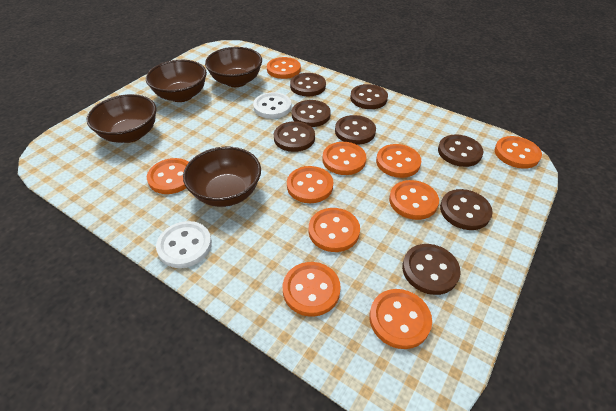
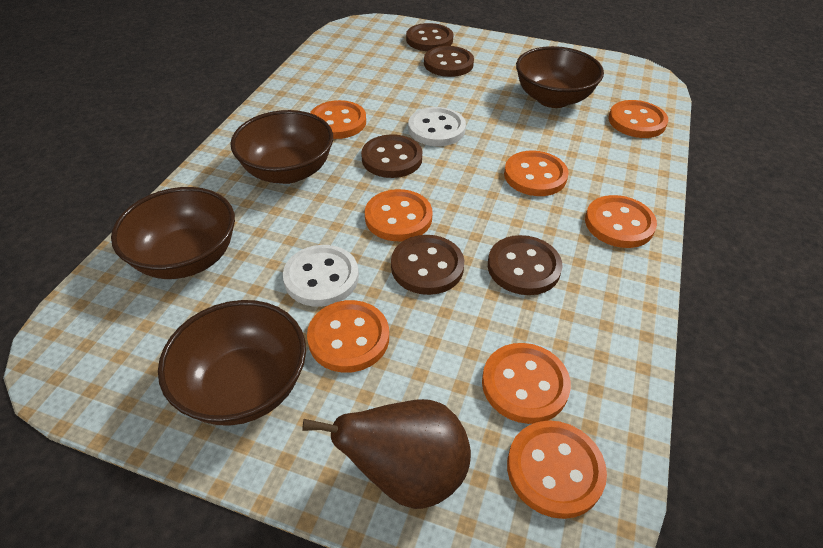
brown button: 8 -> 5
brown pear: 0 -> 1
orange button: 10 -> 8

